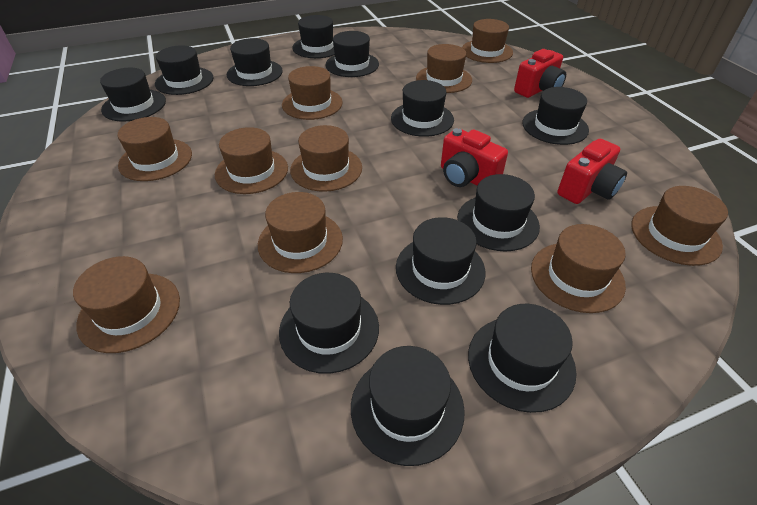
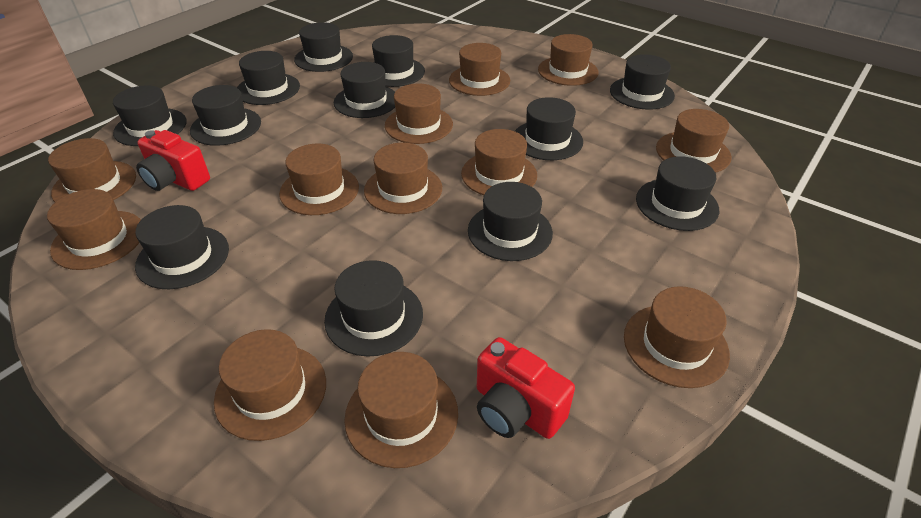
brown hat: 10 -> 12
red camera: 3 -> 2

